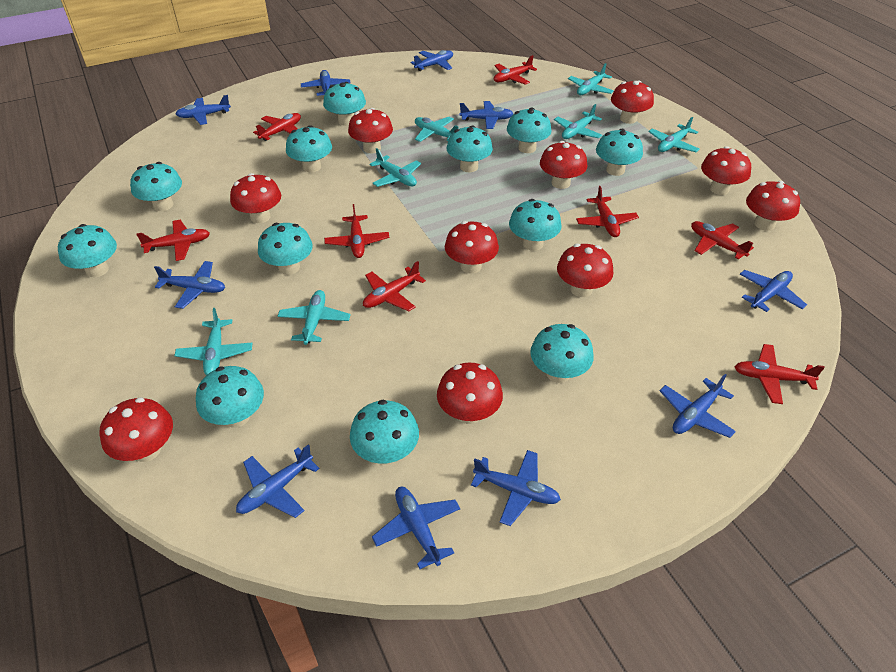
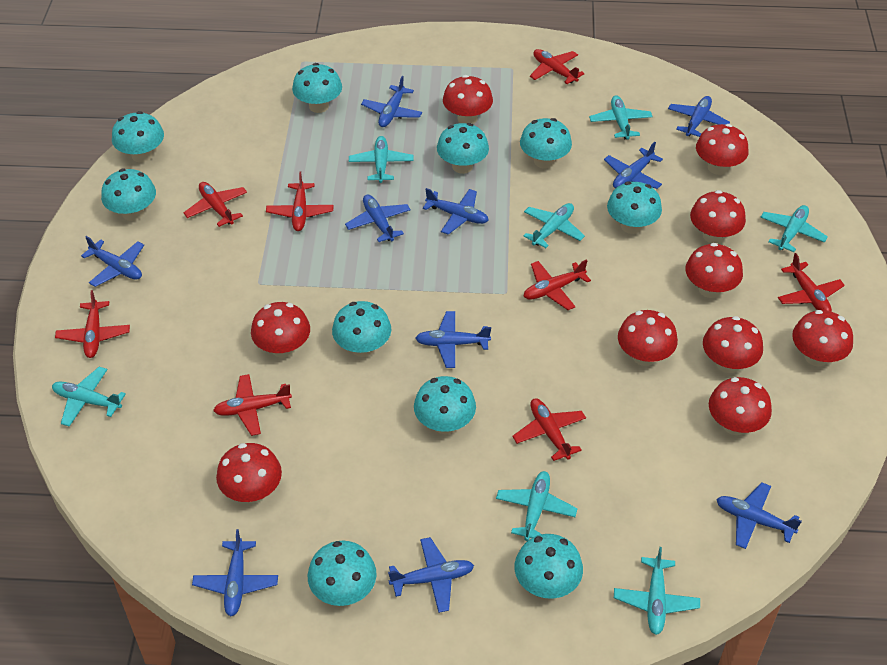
turquoise mushroom: 12 -> 10

